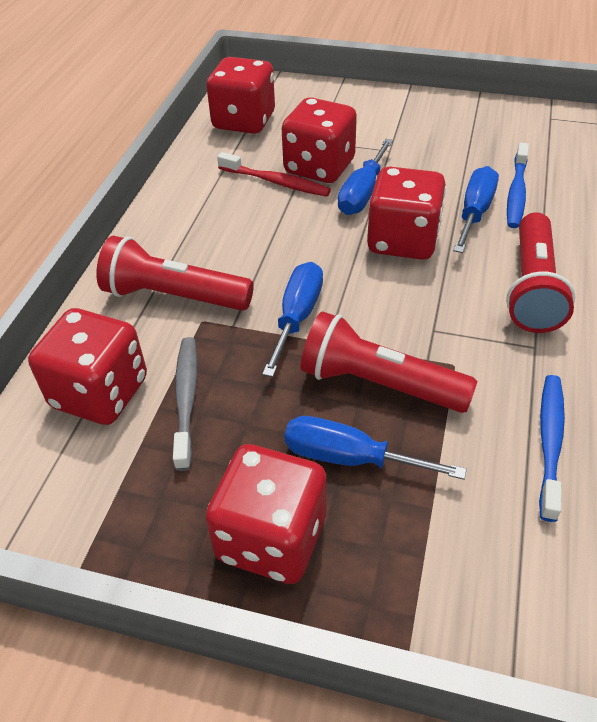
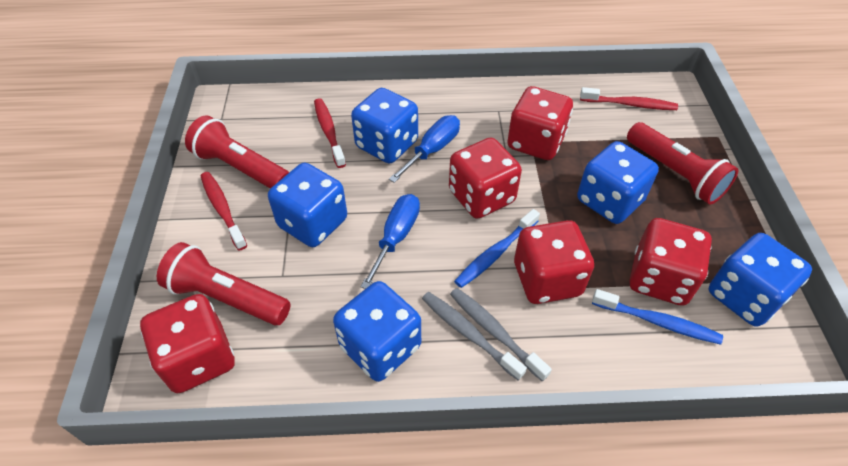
blue dice: 0 -> 5
blue screwdriver: 4 -> 2
grey toothbrush: 1 -> 2
red toothbrush: 1 -> 3

